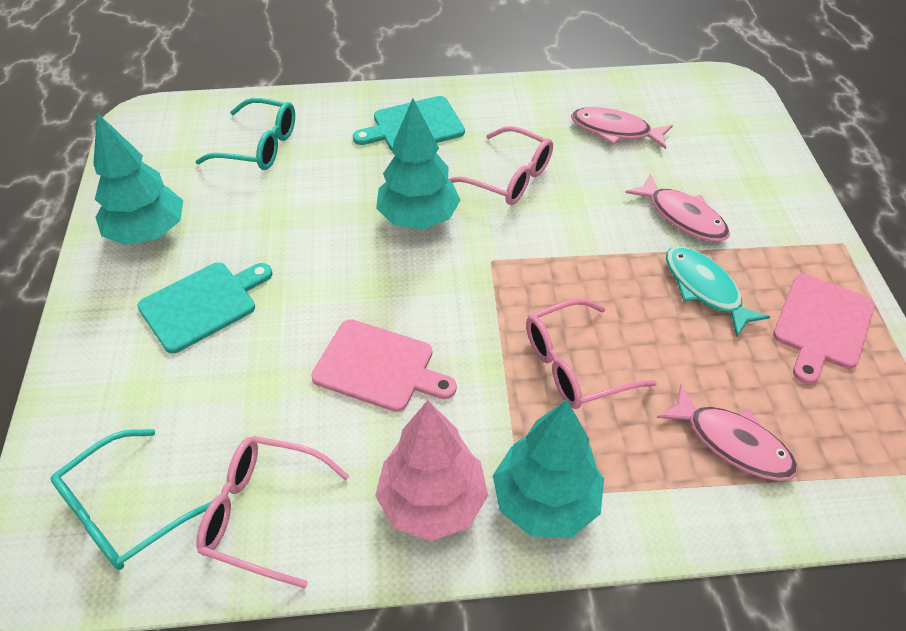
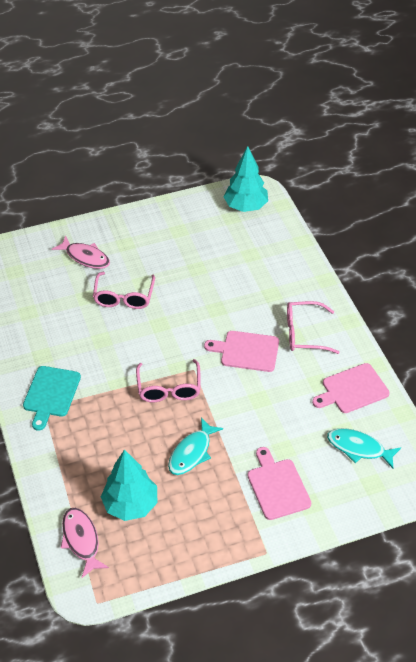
pink cutting board: 2 -> 3
pink fish: 3 -> 2
pink tree: 1 -> 0
turquoise cutting board: 2 -> 1
turquoise fish: 1 -> 2
turquoise glasses: 2 -> 0
turquoise tree: 3 -> 2

